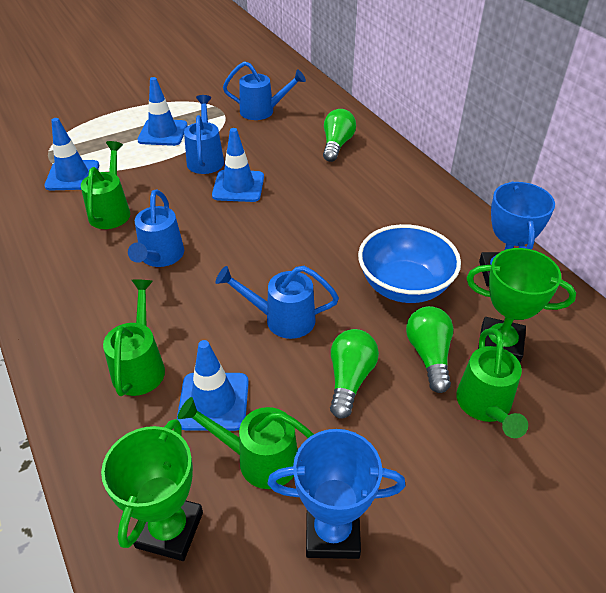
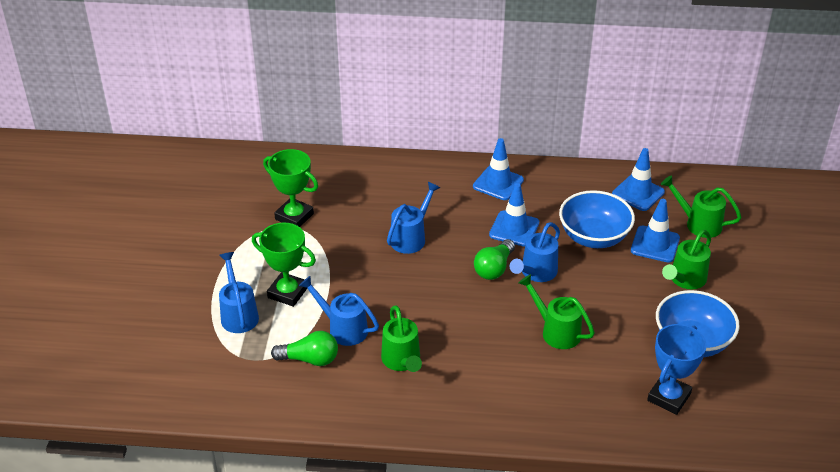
blue bowl: 1 -> 2
blue trophy: 2 -> 1
green light bulb: 3 -> 2

